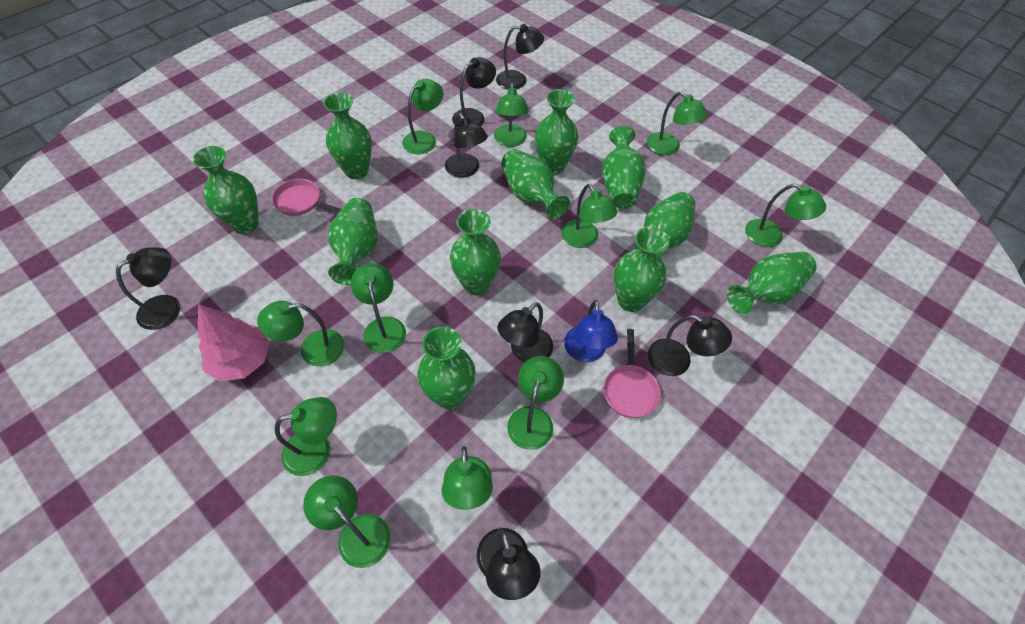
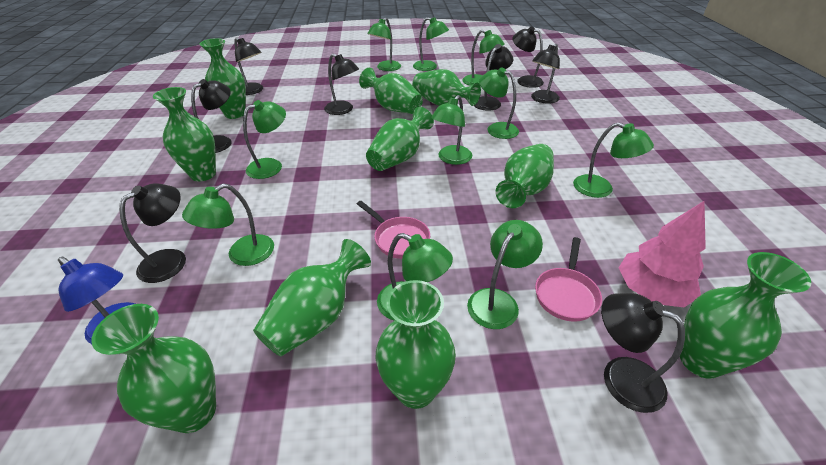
black lamp: 7 -> 8
green lamp: 11 -> 10
green vase: 11 -> 10

